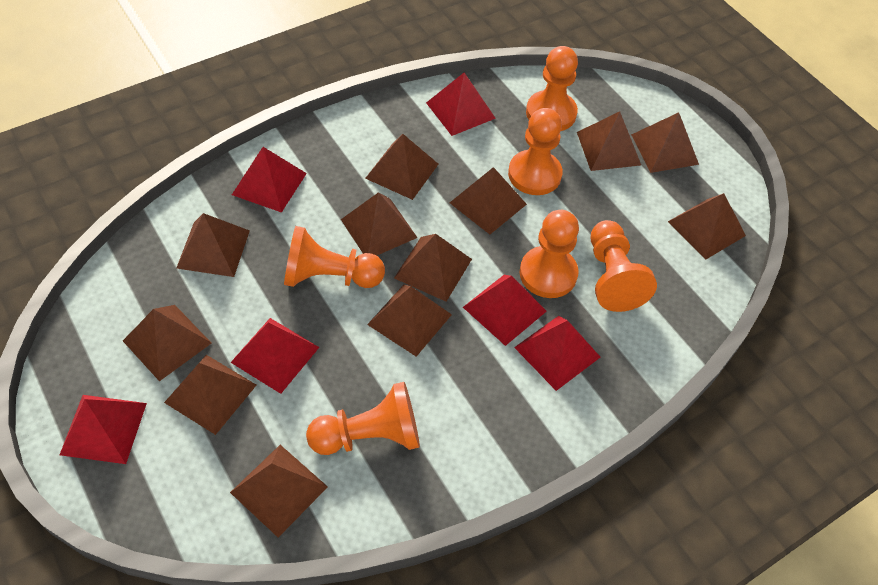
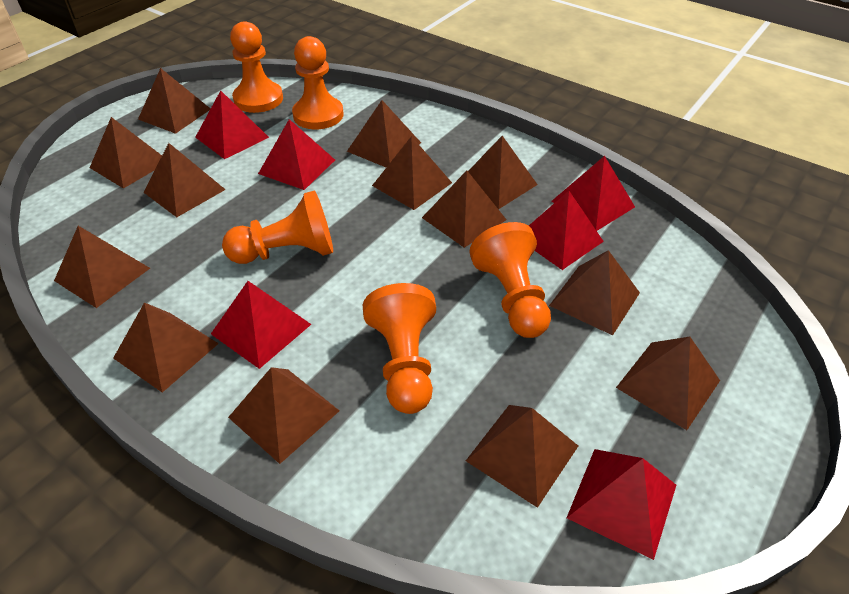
brown pyramid: 12 -> 13
orange pawn: 6 -> 5

